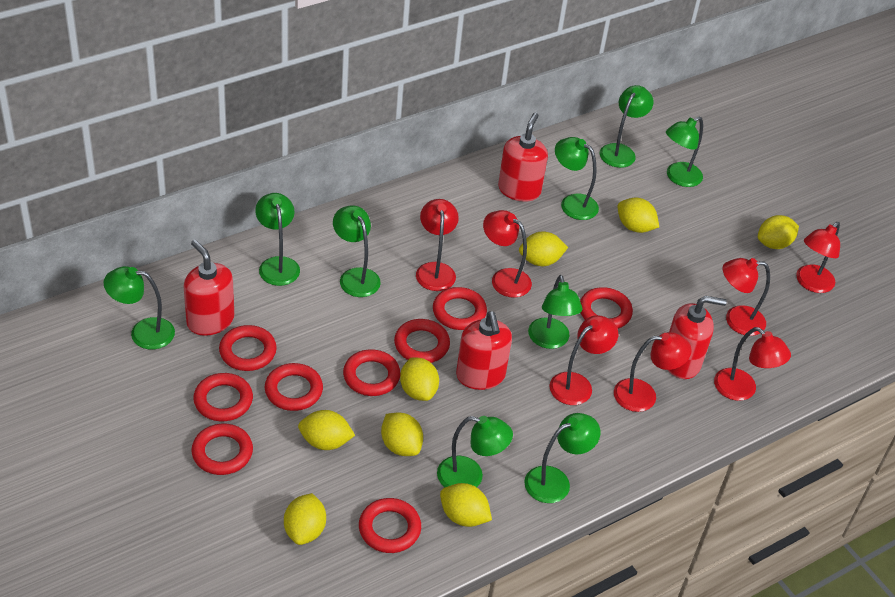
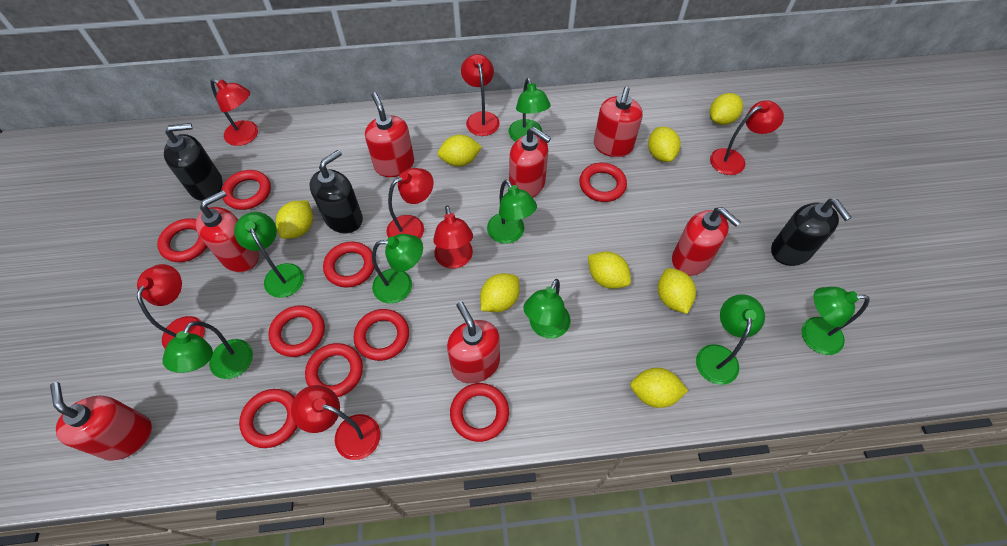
black soap dispenser: 0 -> 3
green lamp: 9 -> 8
red soap dispenser: 4 -> 7

